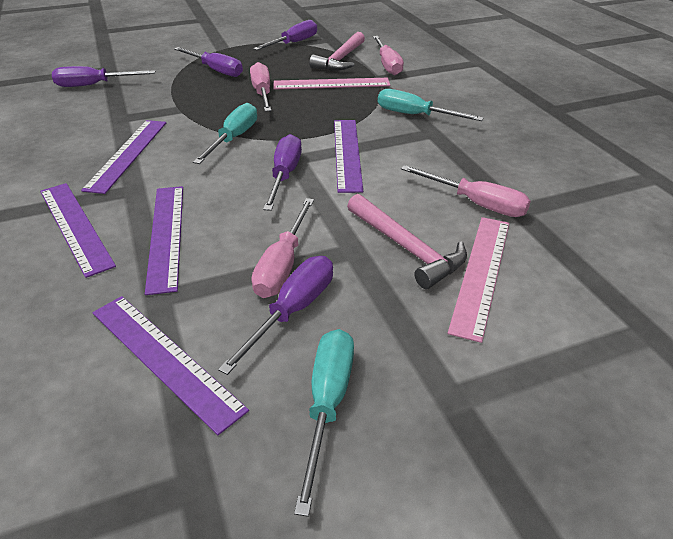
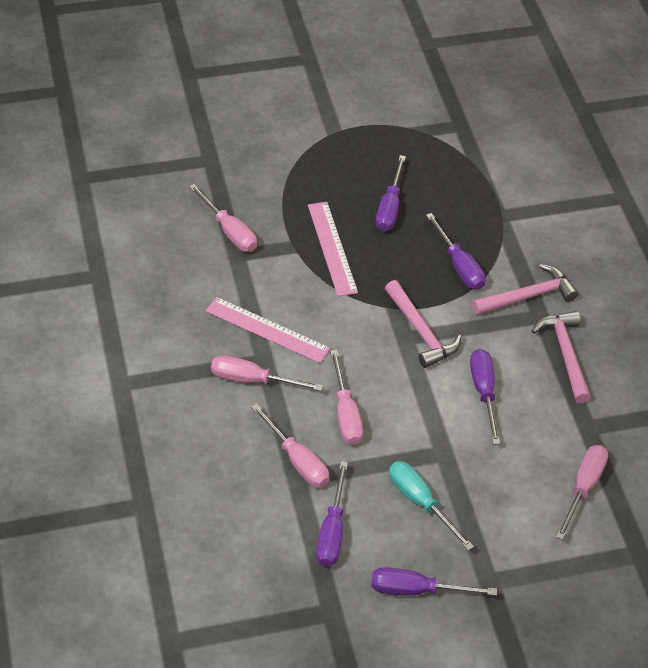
pink hammer: 2 -> 3
pink screwdriver: 4 -> 5
purple ruler: 5 -> 0
turquoise screwdriver: 3 -> 1

